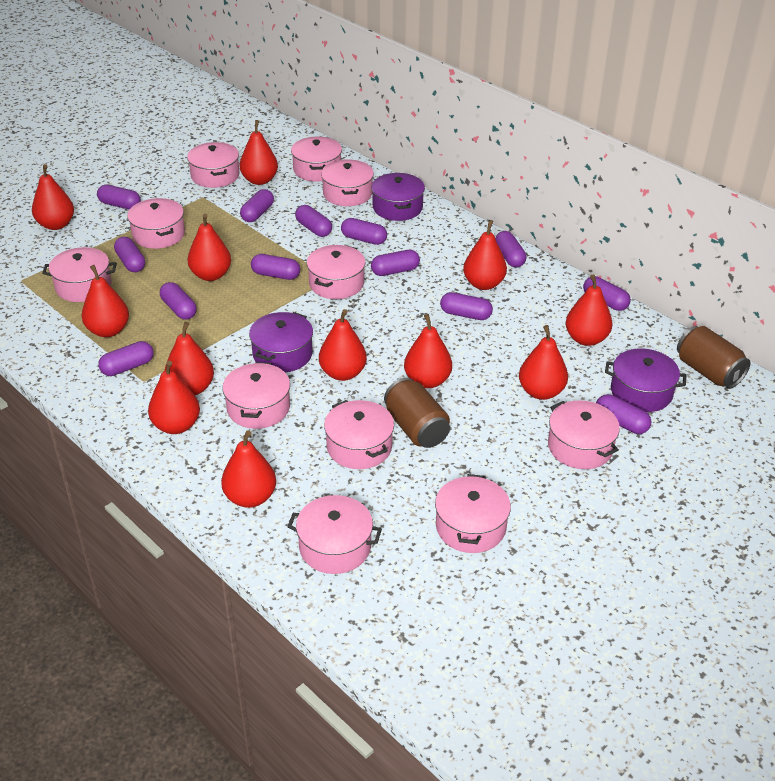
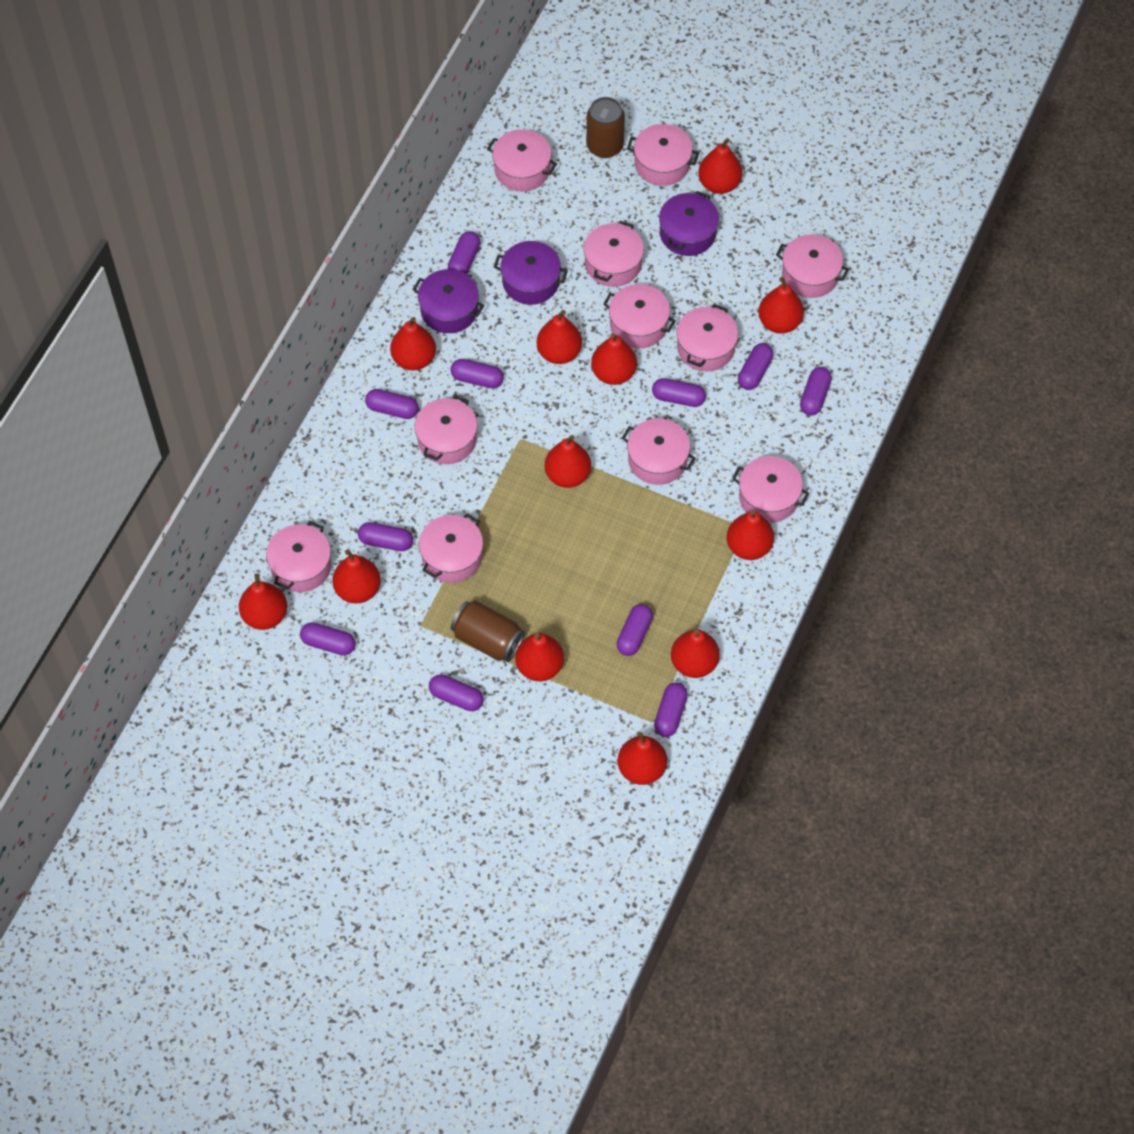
purple capsule: 13 -> 11

